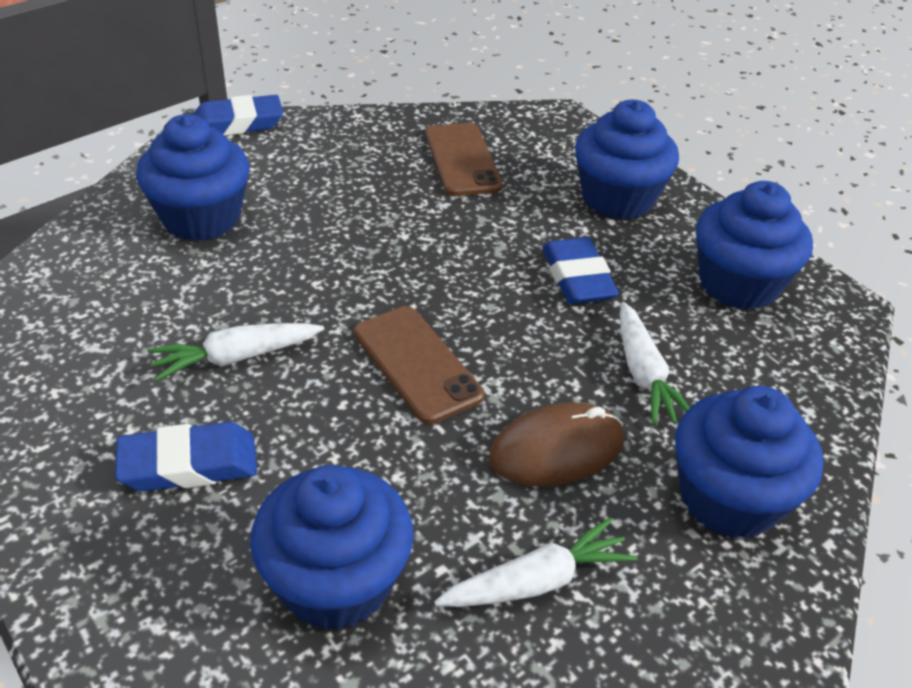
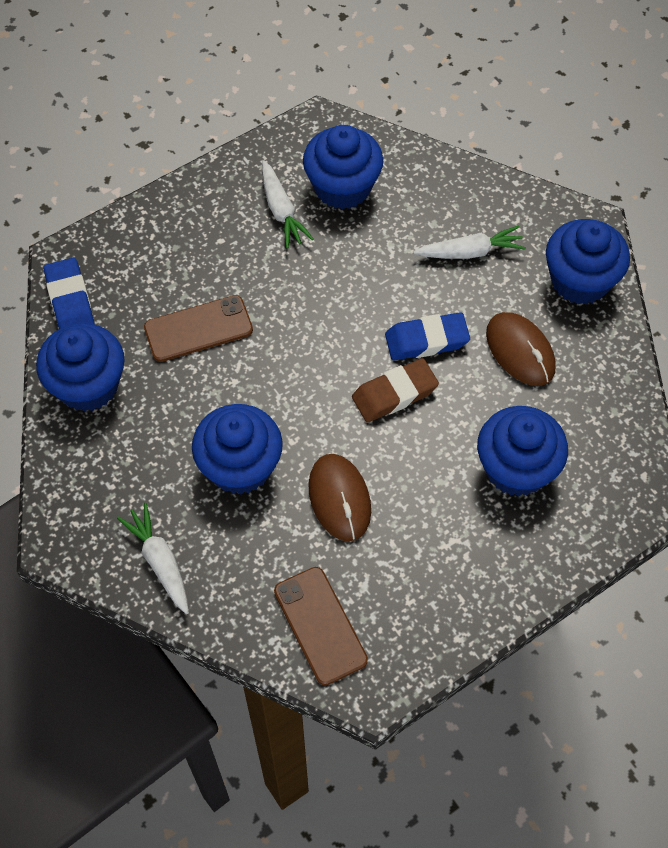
blue eraser: 3 -> 2
brown eraser: 0 -> 1
brown mouse: 1 -> 2

